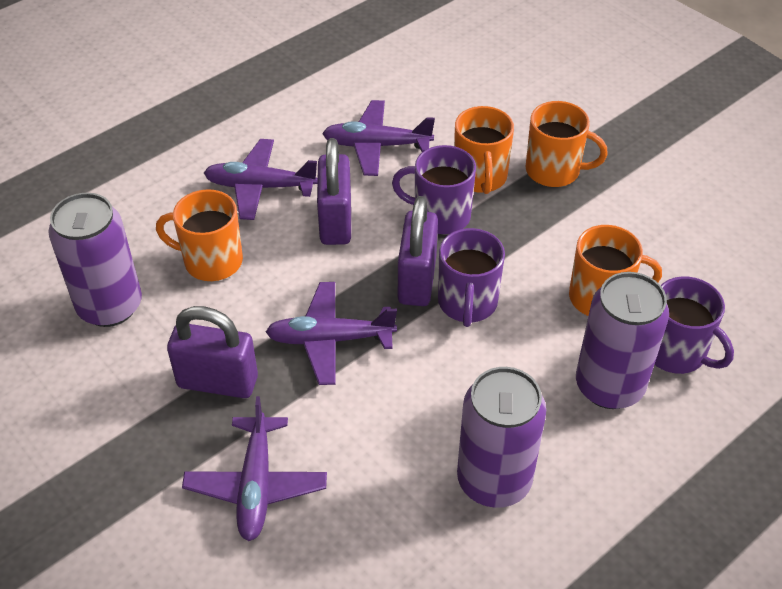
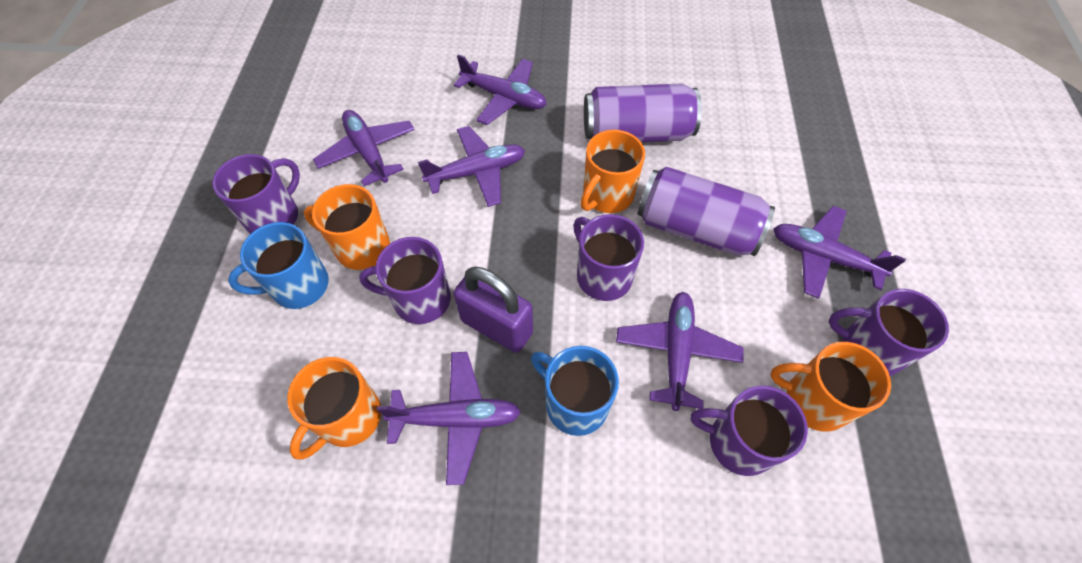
blue mug: 0 -> 2
purple can: 3 -> 2
purple mug: 3 -> 5
purple padlock: 3 -> 1
purple plane: 4 -> 6

